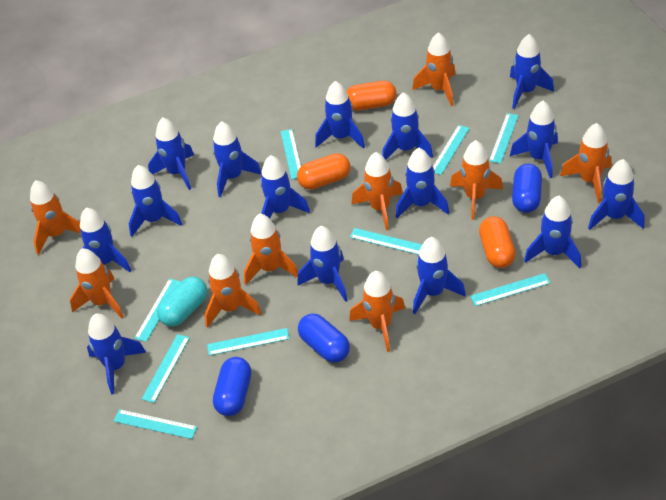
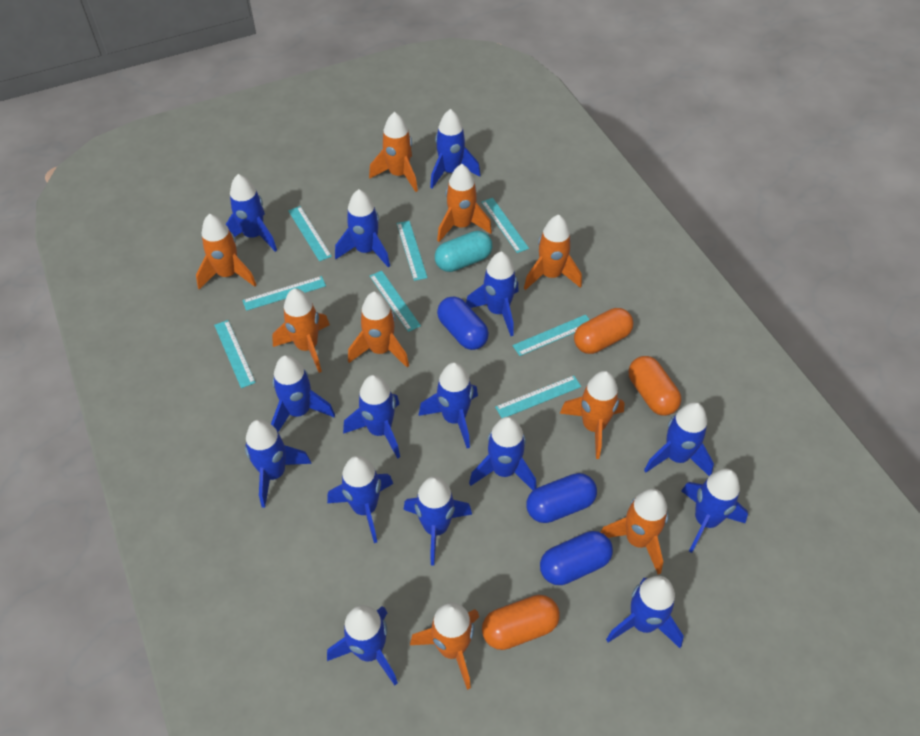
turquoise ruler: 9 -> 8

